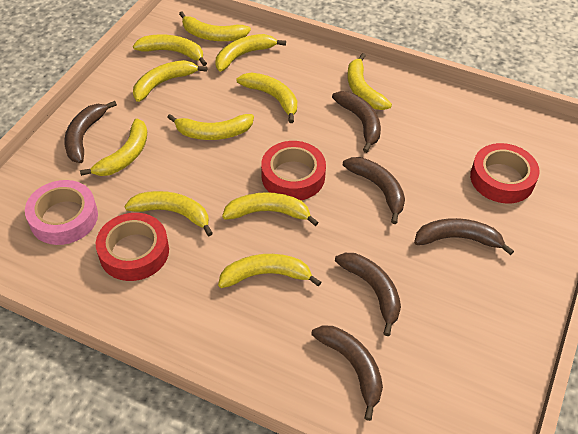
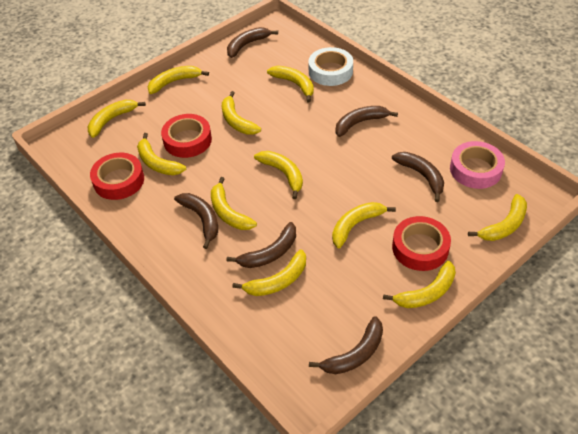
white tape: 0 -> 1

